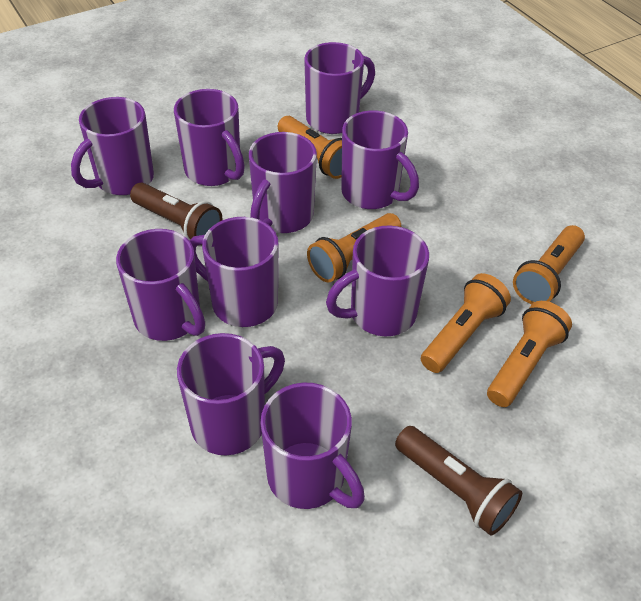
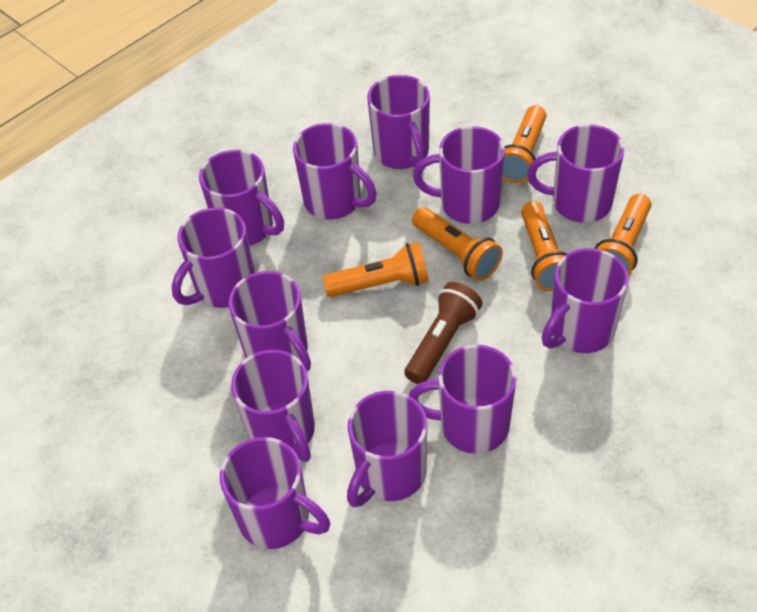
brown flashlight: 2 -> 1
purple mug: 10 -> 12

